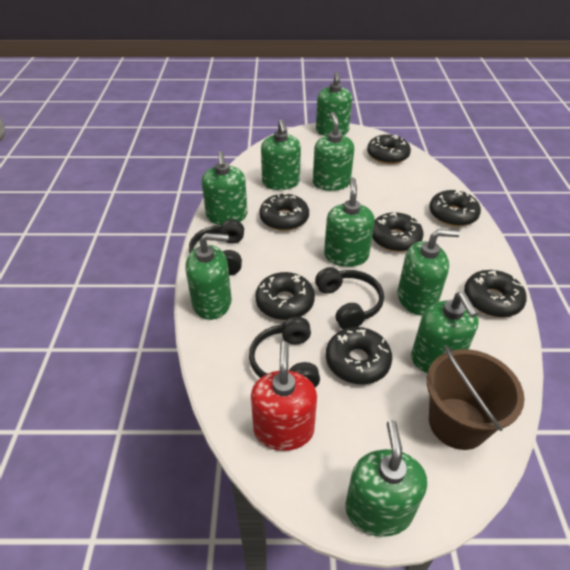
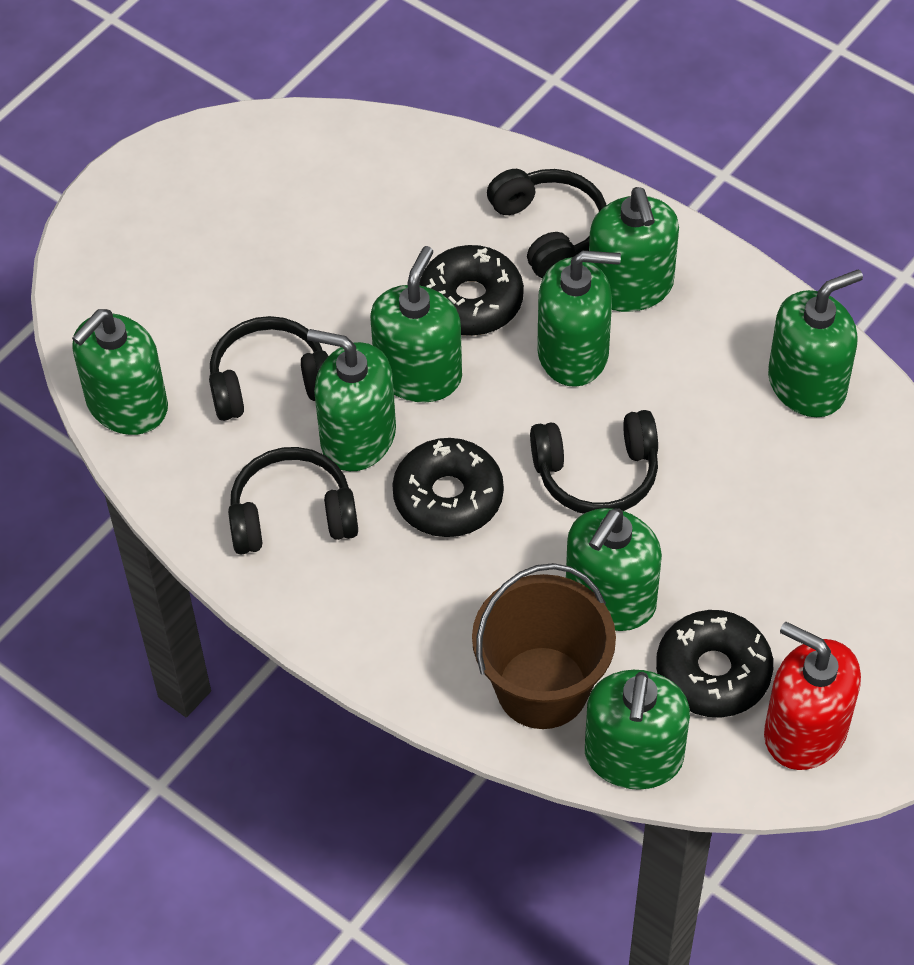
black donut: 7 -> 3
black headphones: 3 -> 4
green soap dispenser: 9 -> 8

